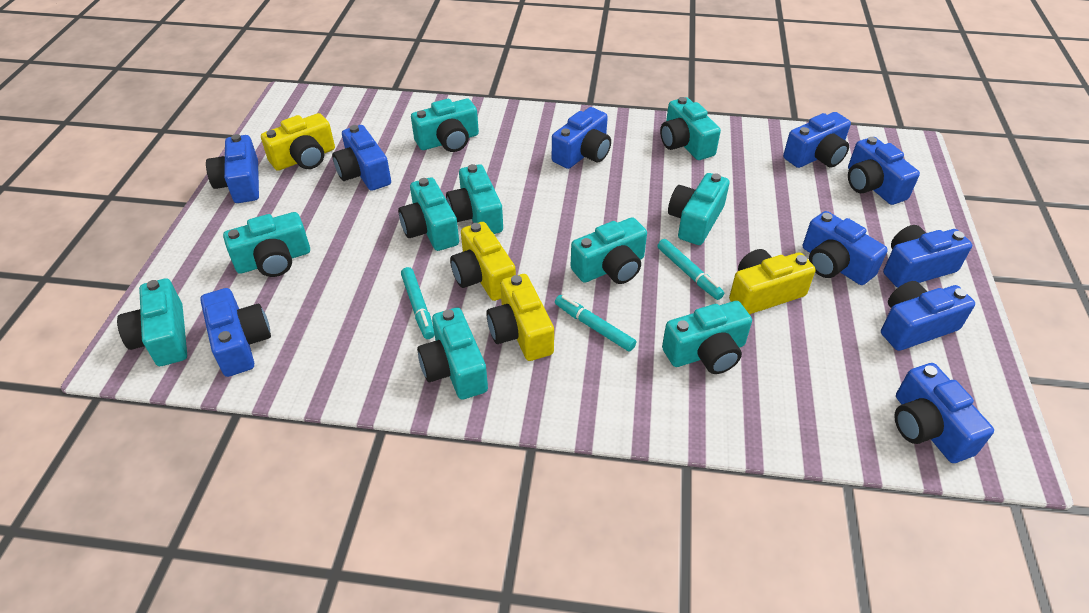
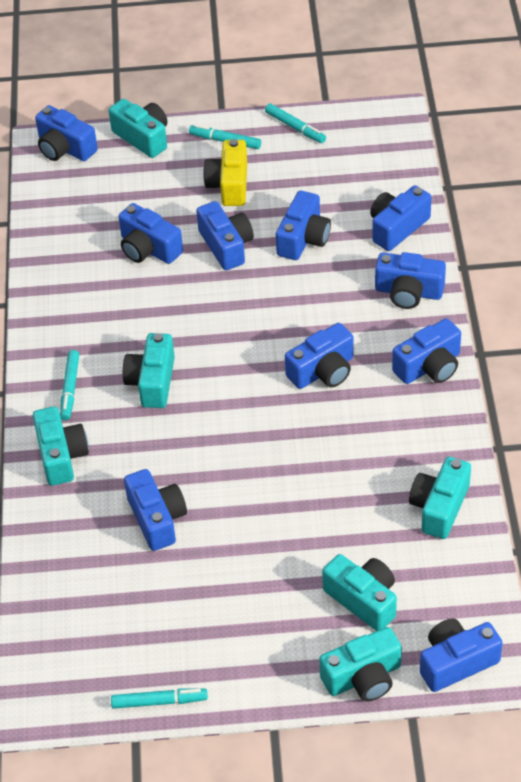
turquoise camera: 10 -> 6
turquoise marker: 3 -> 4
yellow camera: 4 -> 1

